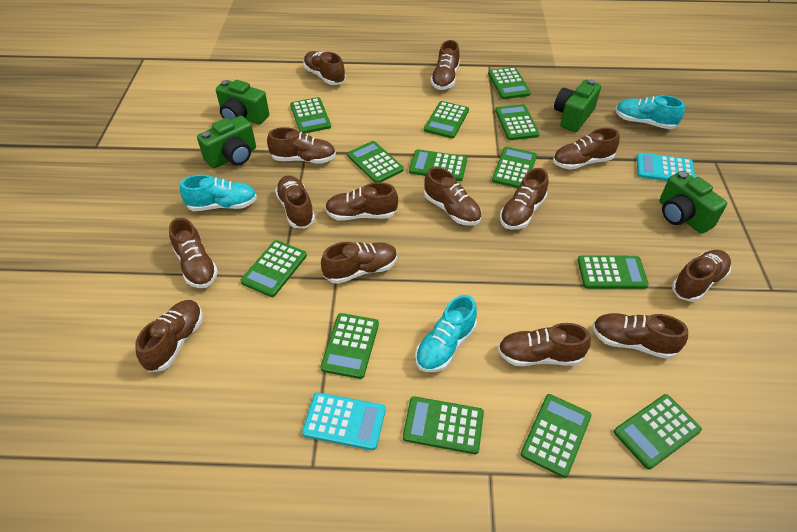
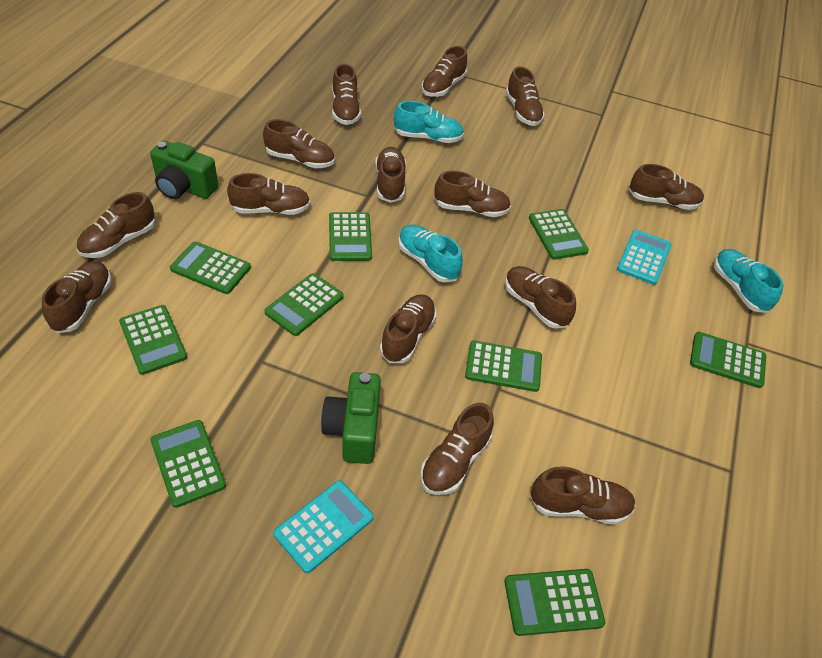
green calculator: 13 -> 9
green camera: 4 -> 2

